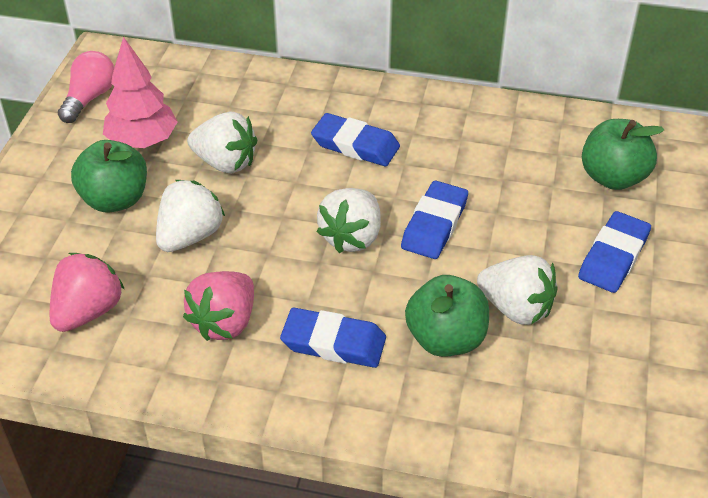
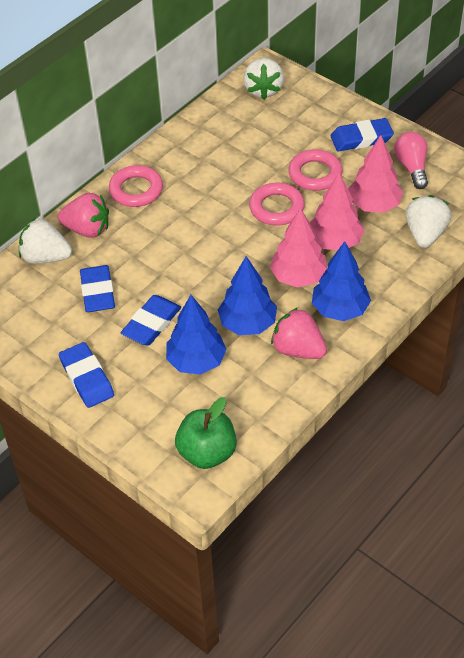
blue tree: 0 -> 3
green apple: 3 -> 1
pink ring: 0 -> 3
pink tree: 1 -> 3
white strawberry: 4 -> 3

